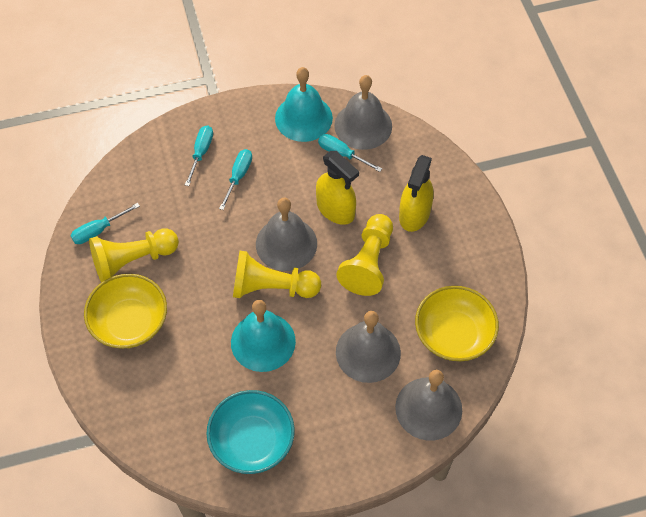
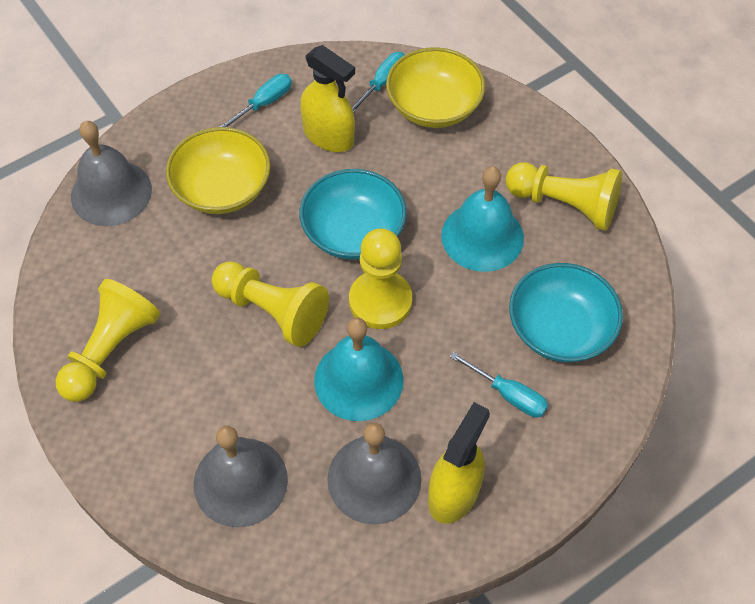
grey bell: 4 -> 3
turquoise bowl: 1 -> 2
turquoise screwdriver: 4 -> 3
yellow pawn: 3 -> 4

